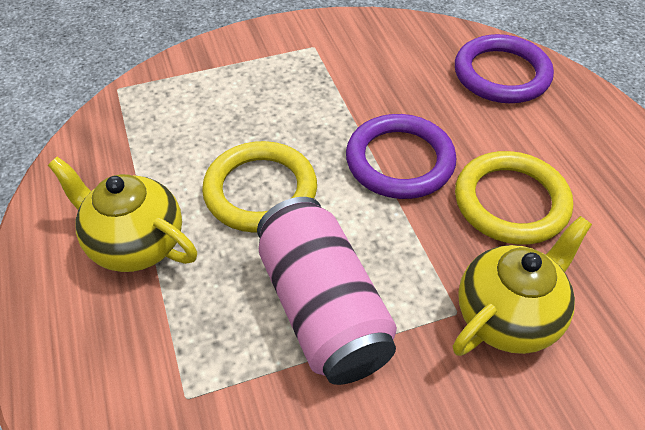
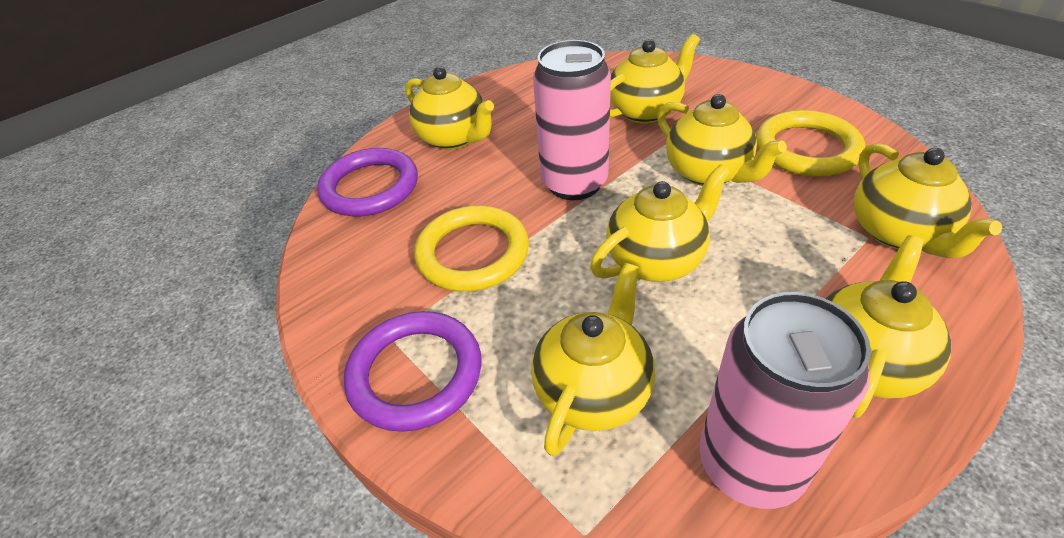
pink can: 1 -> 2
yellow teapot: 2 -> 7

